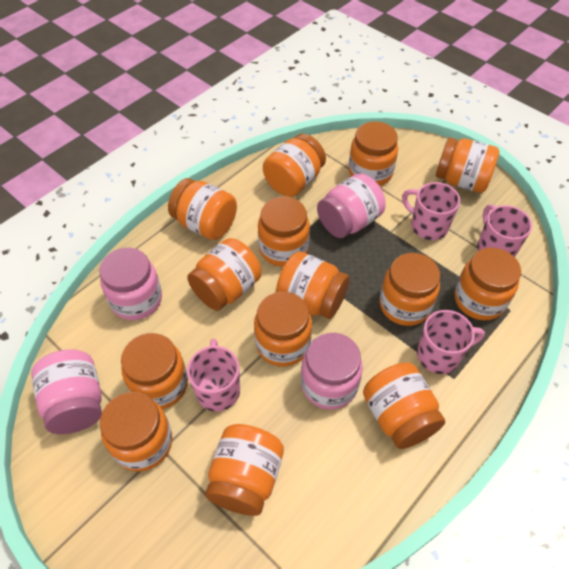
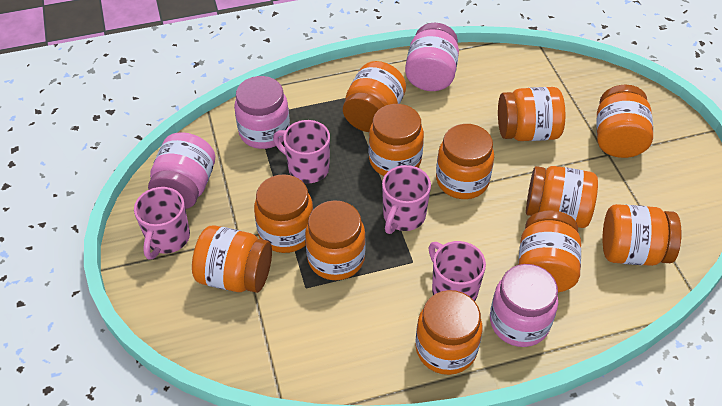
orange jar: 14 -> 12

